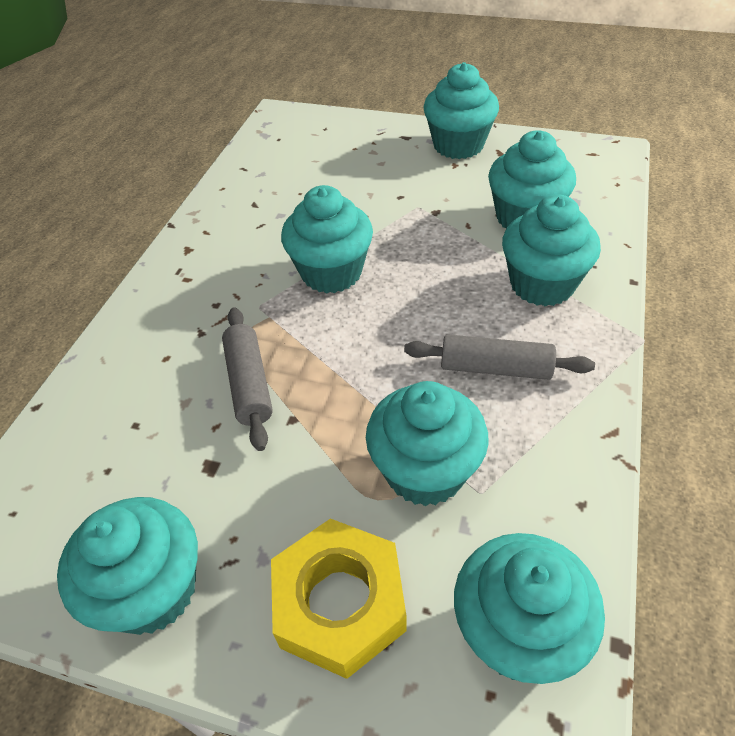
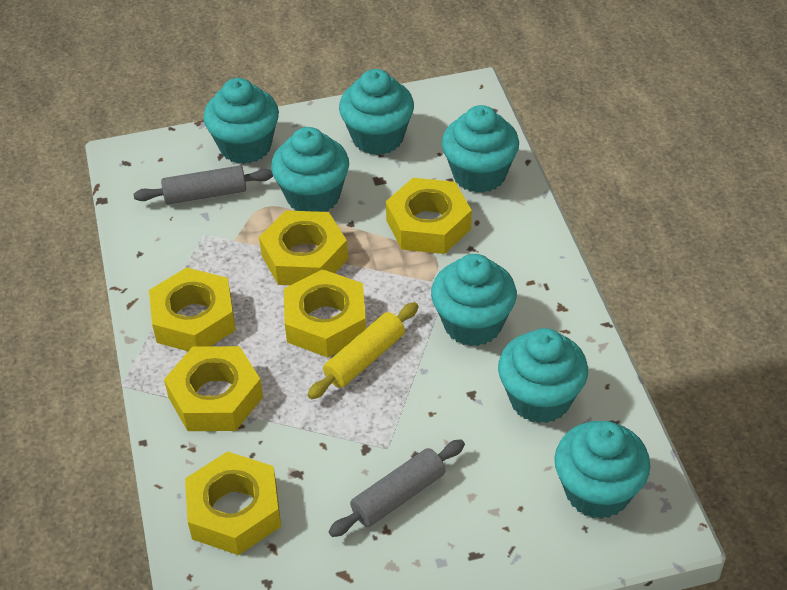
yellow nut: 1 -> 6
yellow rolling pin: 0 -> 1

